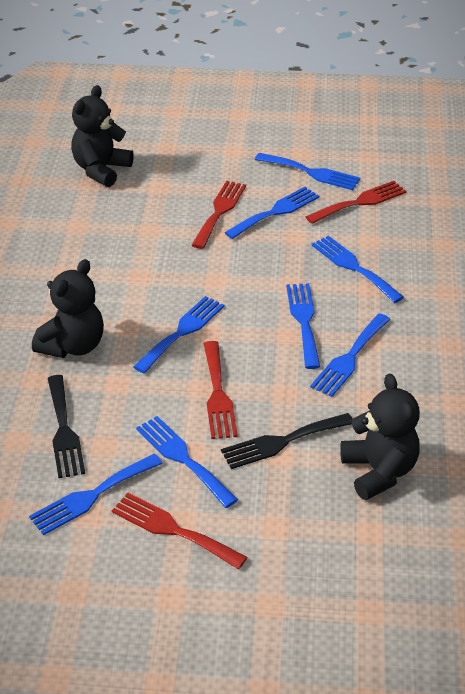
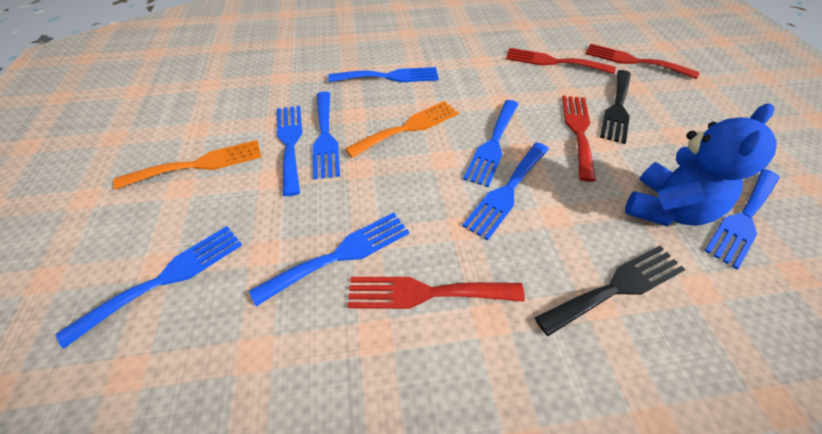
black teddy bear: 3 -> 0
blue teddy bear: 0 -> 1
orange fork: 0 -> 2

